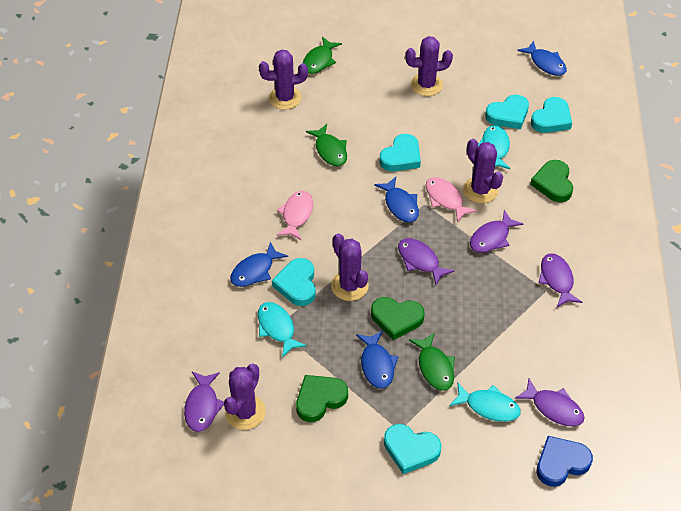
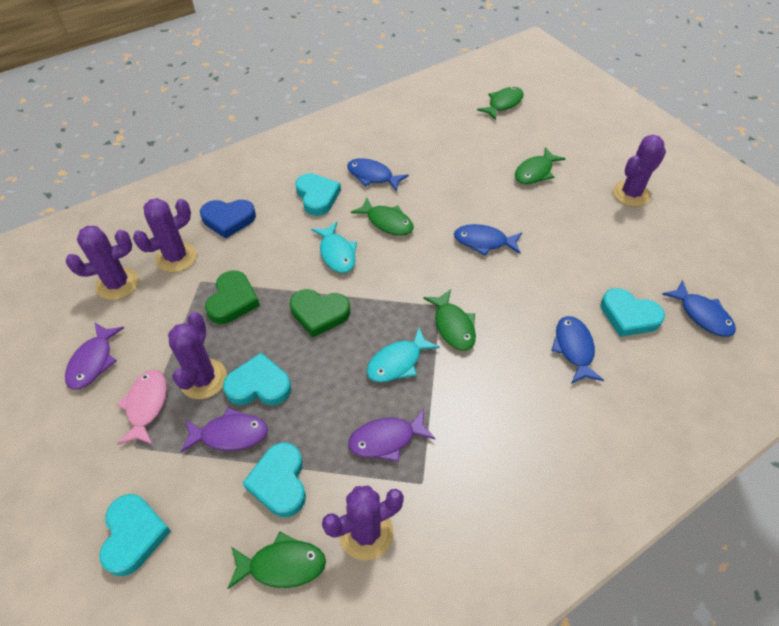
green fish: 3 -> 5
green heart: 3 -> 2
pink fish: 2 -> 1
purple fish: 5 -> 3
turquoise fish: 3 -> 2

